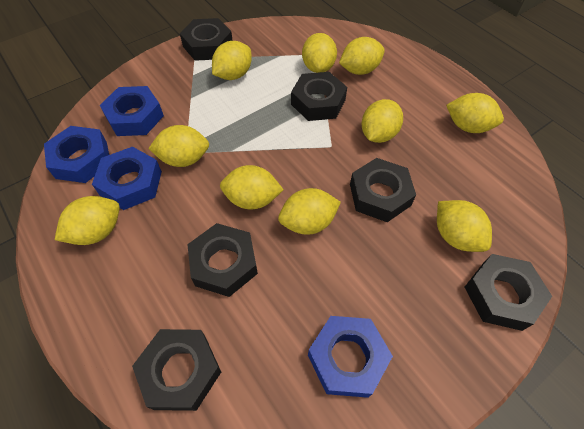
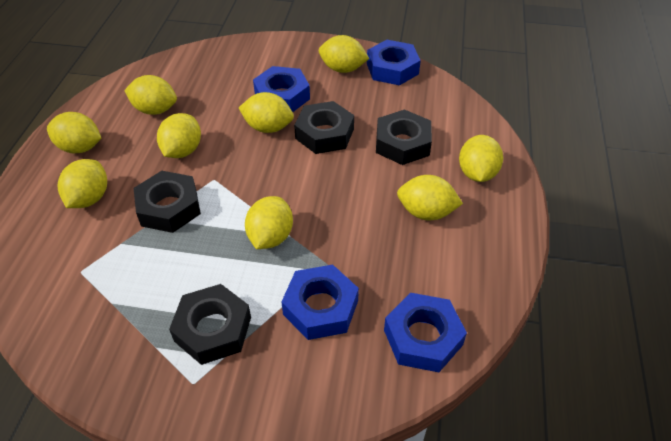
black nut: 6 -> 4
yellow lemon: 10 -> 9

